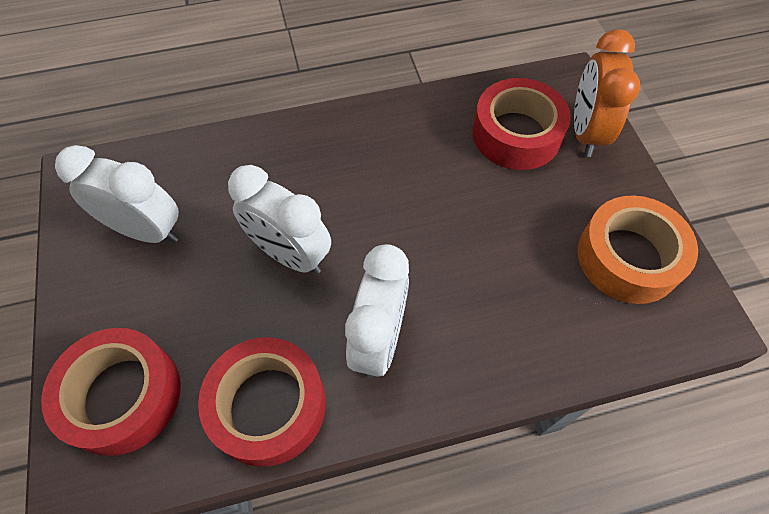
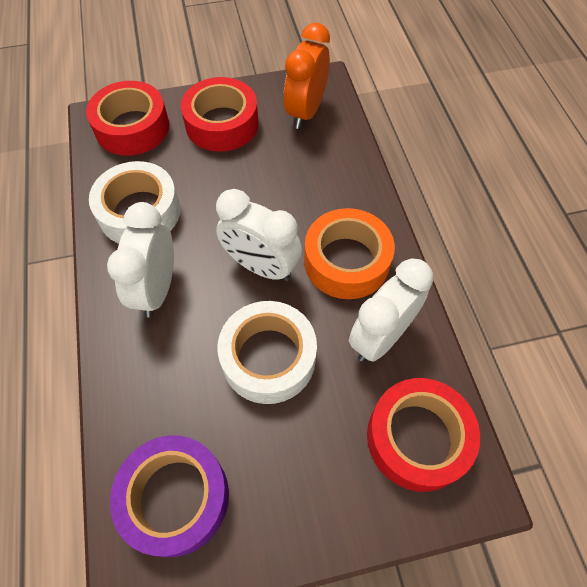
purple tape: 0 -> 1
white tape: 0 -> 2

